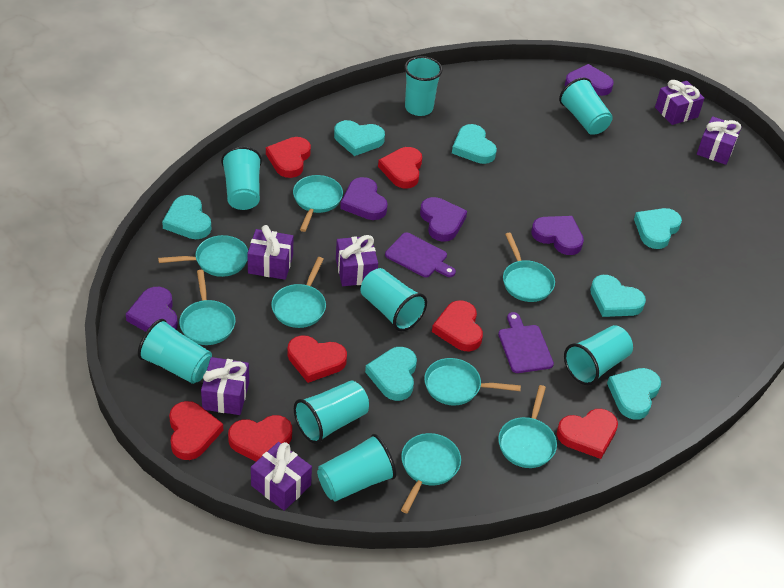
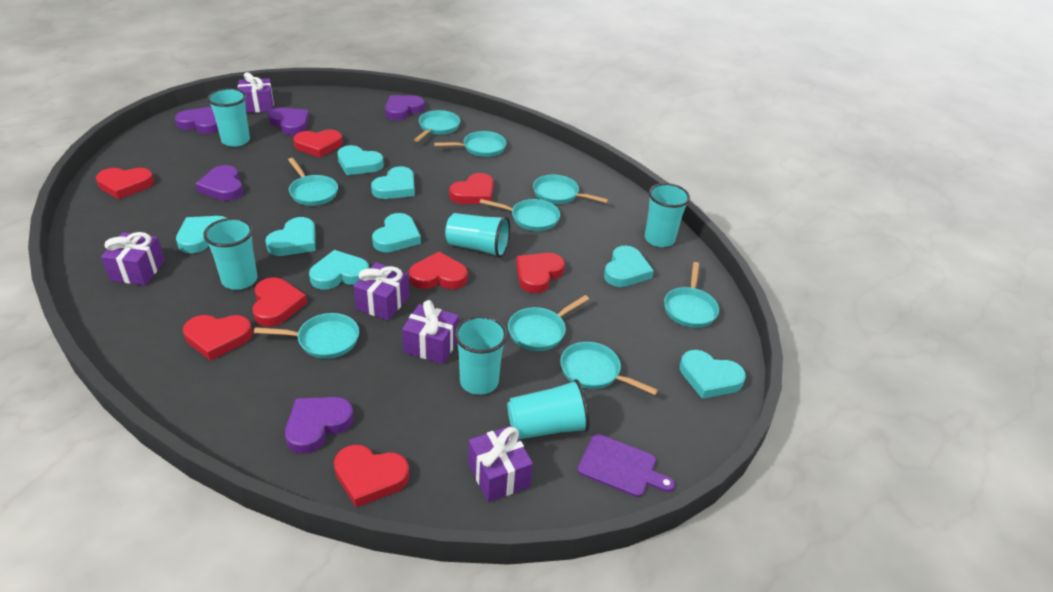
purple cutting board: 2 -> 1
purple gift: 6 -> 5
red heart: 7 -> 8
turquoise cup: 8 -> 6
turquoise heart: 7 -> 8
turquoise pan: 8 -> 9

